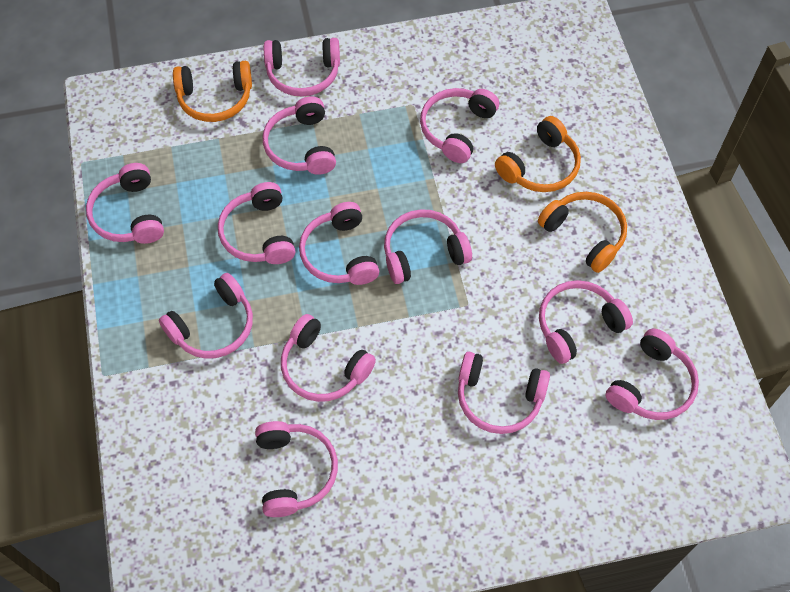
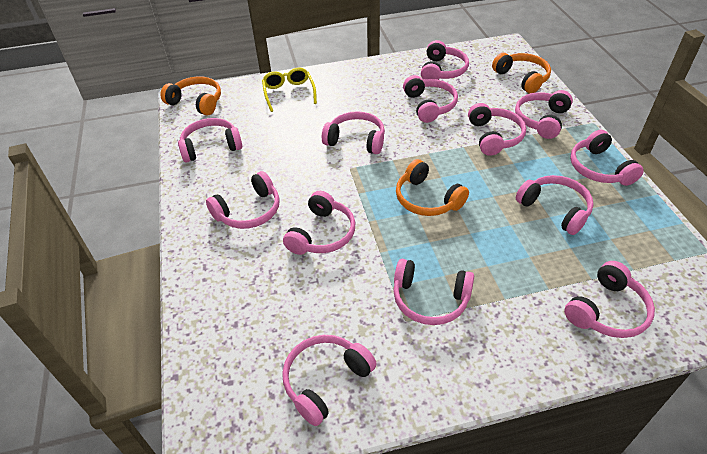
yellow glasses: 0 -> 1

